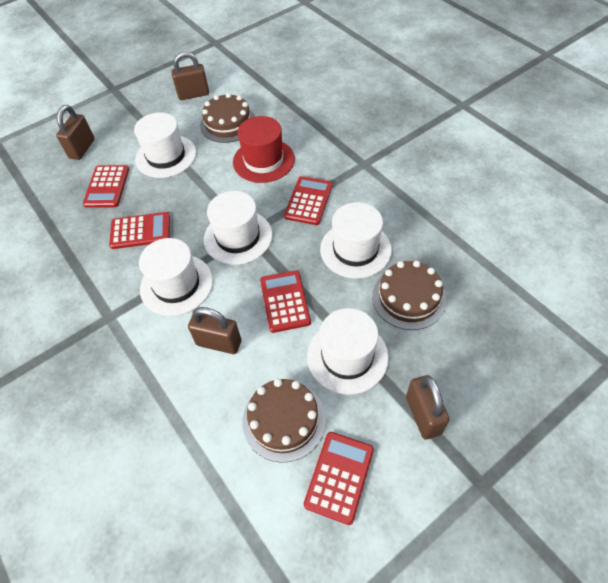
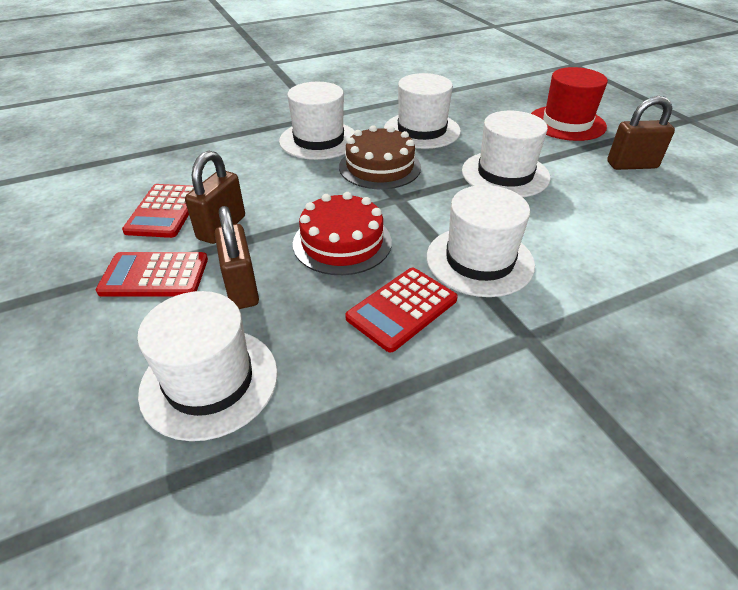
brown cake: 3 -> 1
brown padlock: 4 -> 3
red cake: 0 -> 1
red calculator: 5 -> 3

